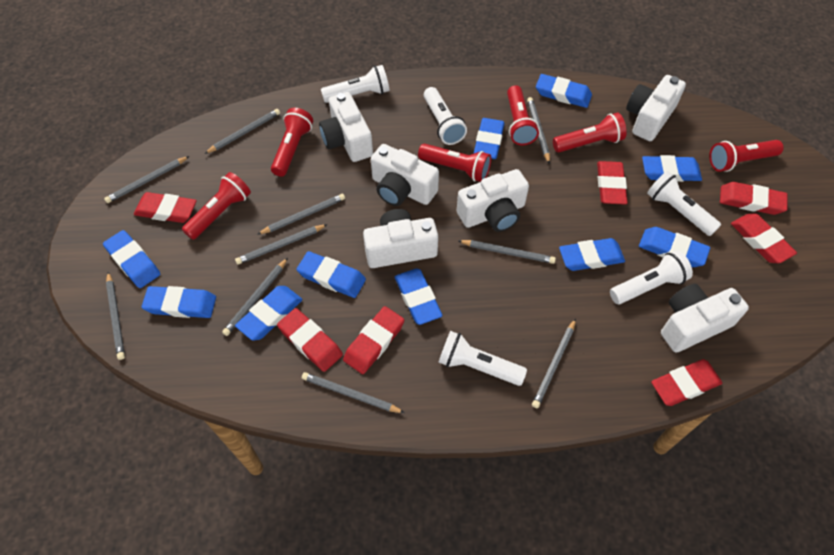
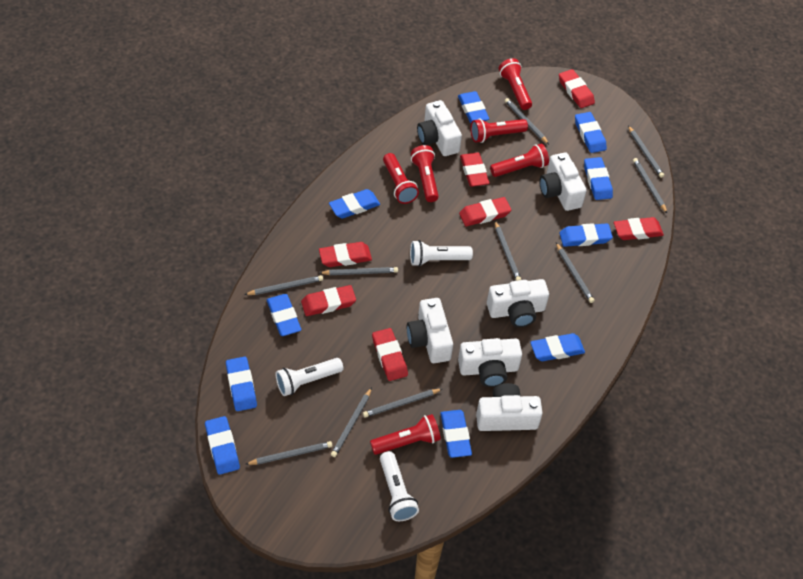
white flashlight: 5 -> 3

